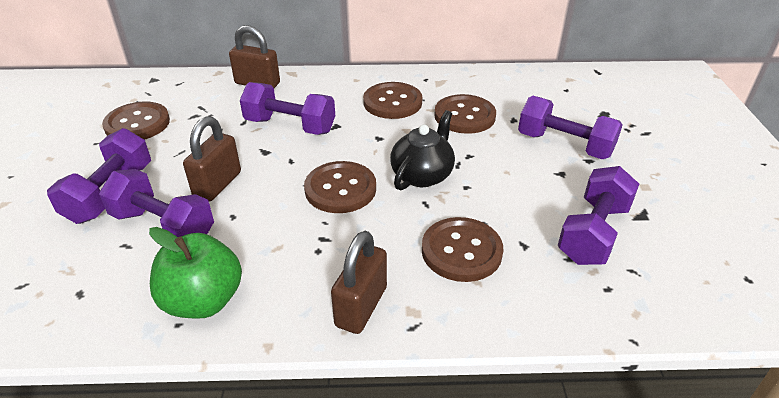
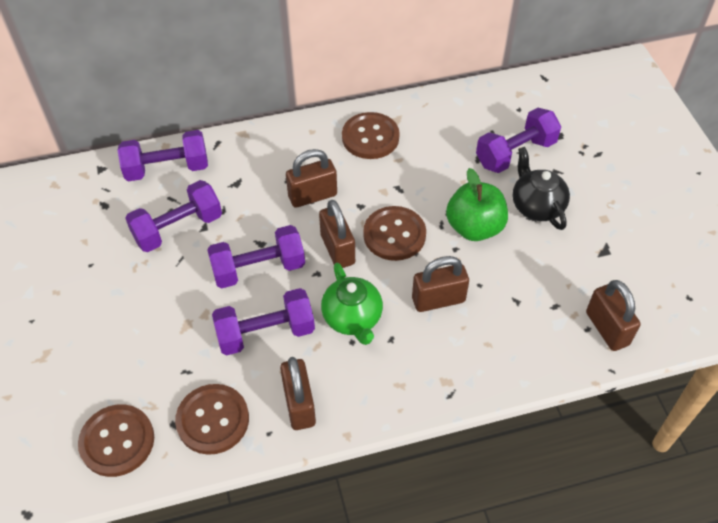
brown button: 5 -> 4
brown padlock: 3 -> 5
green teapot: 0 -> 1

